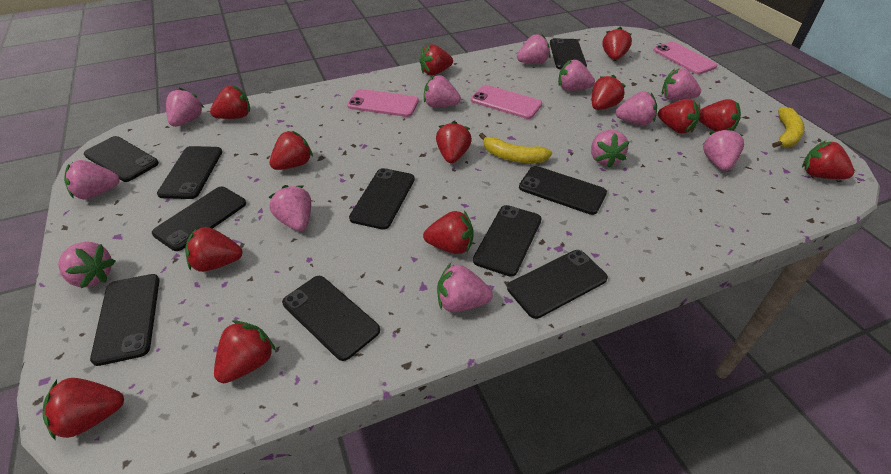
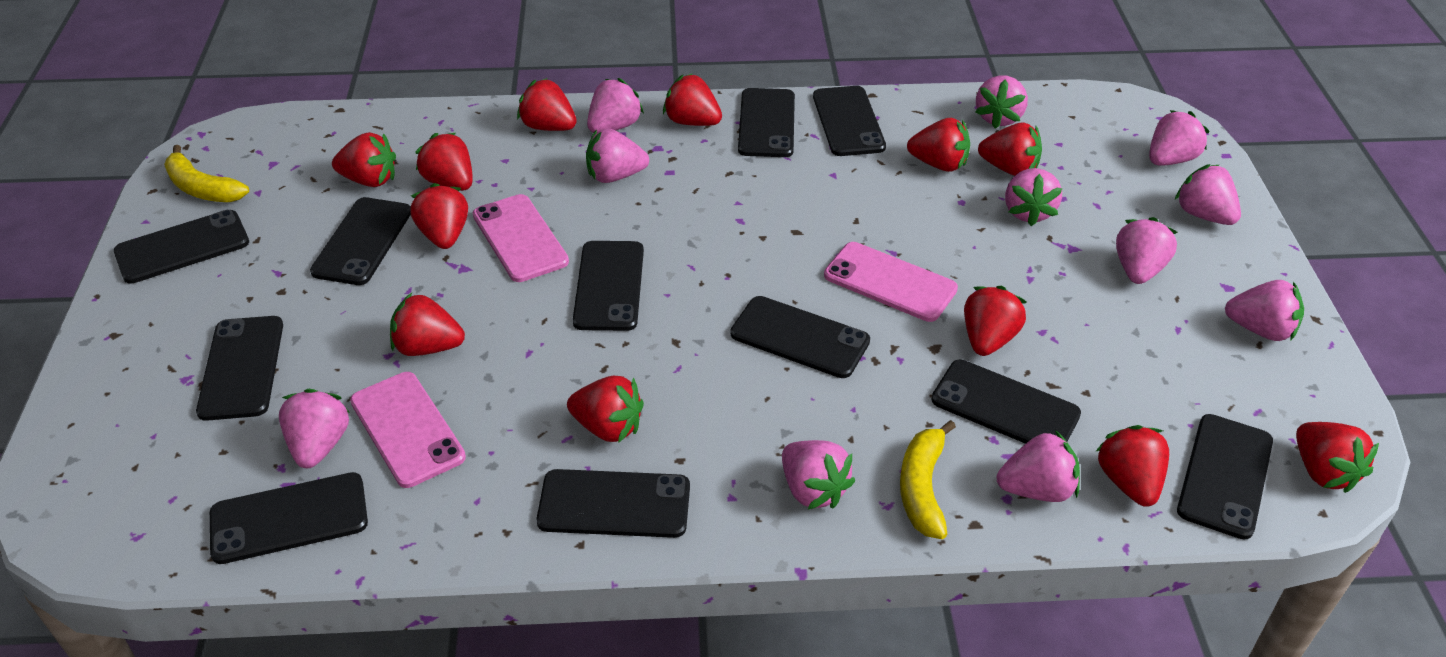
black phone: 10 -> 11
pink strawberry: 12 -> 11
red strawberry: 13 -> 12

